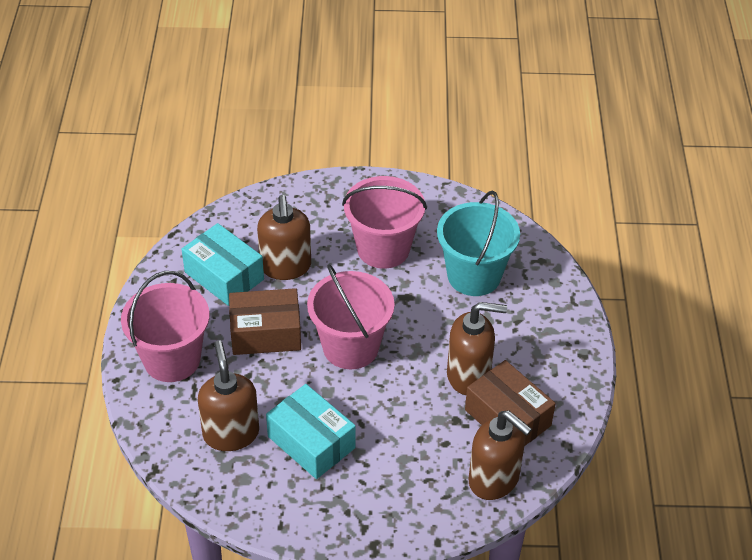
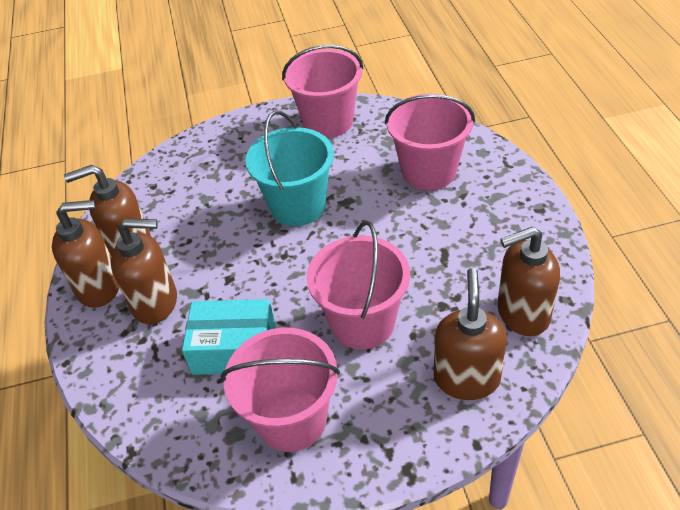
brown box: 2 -> 0
brown soap dispenser: 4 -> 5
pink bucket: 3 -> 4
turquoise box: 2 -> 1

